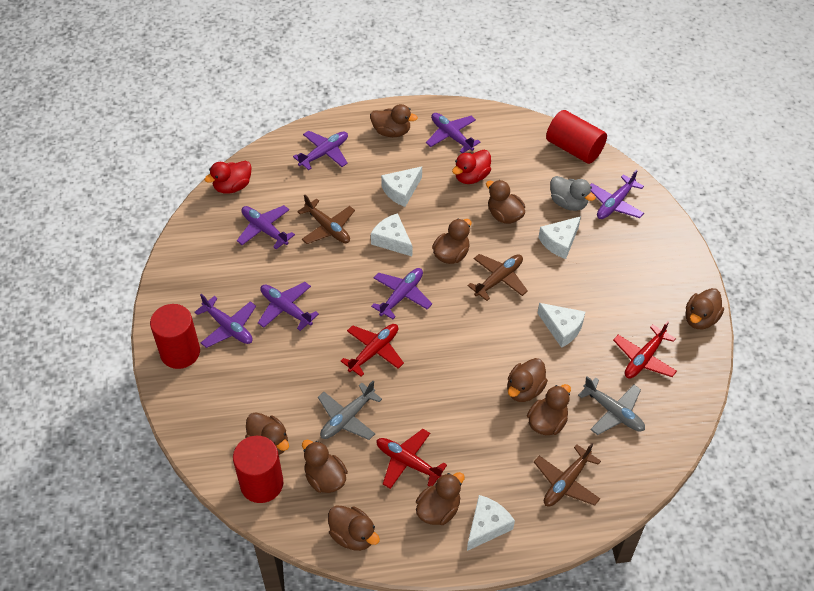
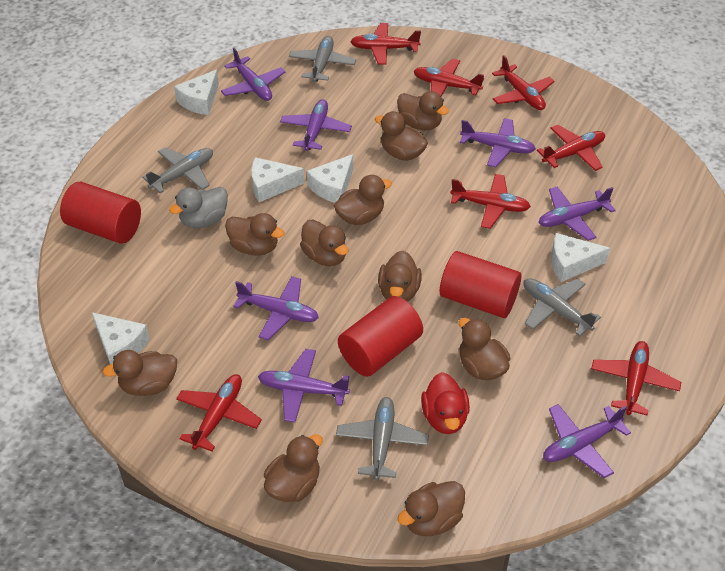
brown plane: 3 -> 0
grey plane: 2 -> 4
red duck: 2 -> 1
red plane: 3 -> 7

